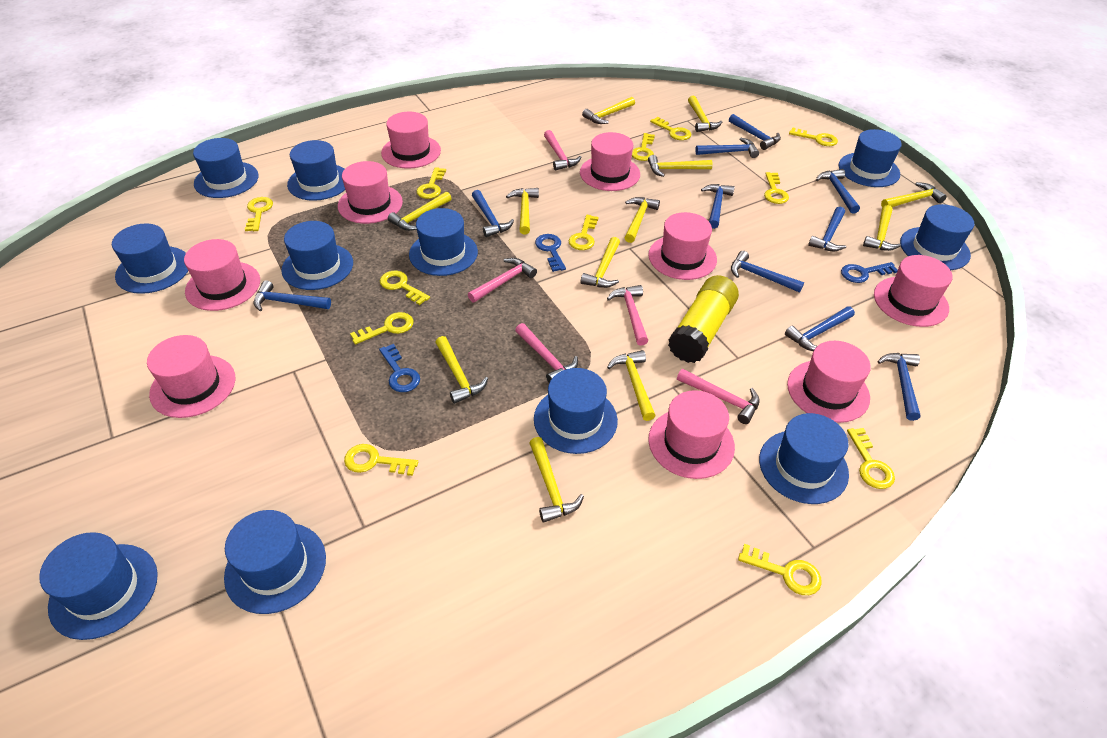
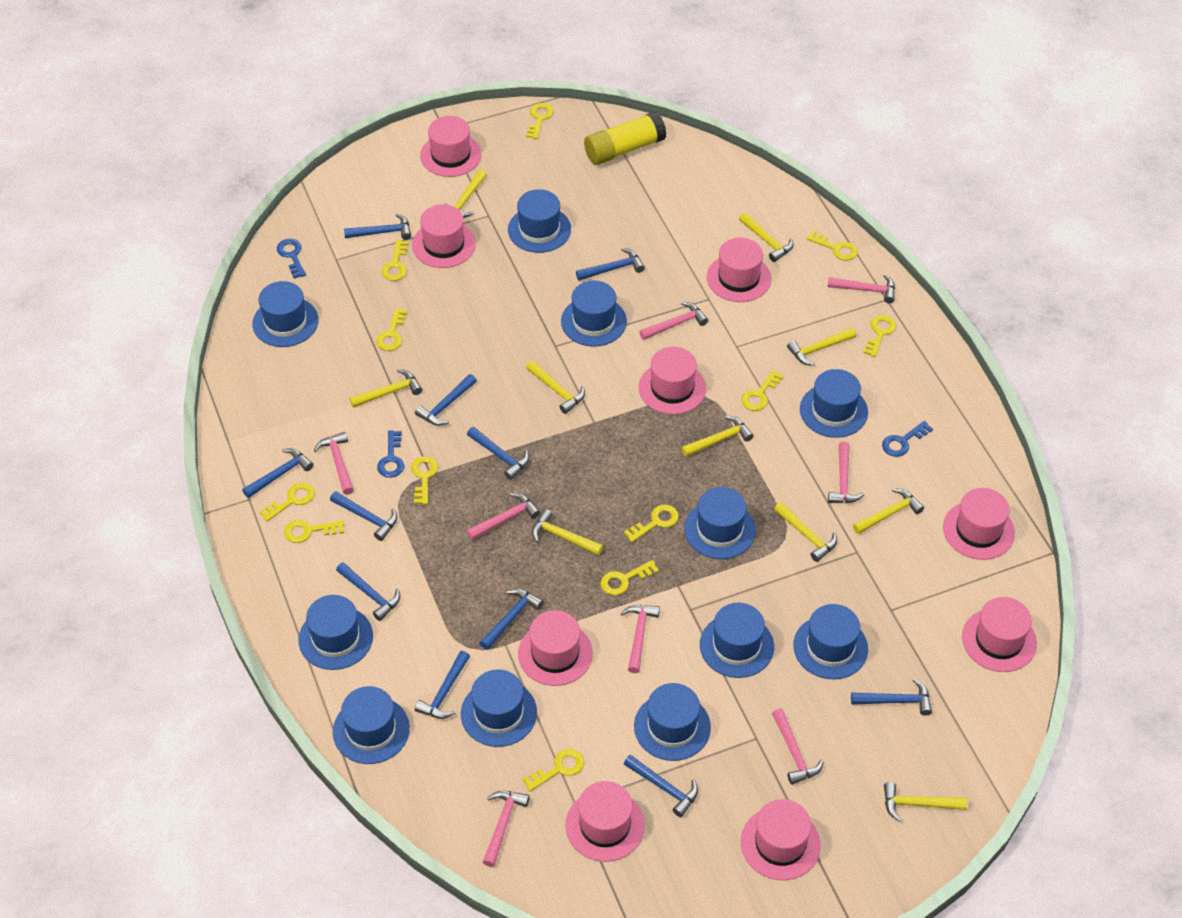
blue hammer: 10 -> 11
pink hammer: 5 -> 8
yellow hammer: 12 -> 10

